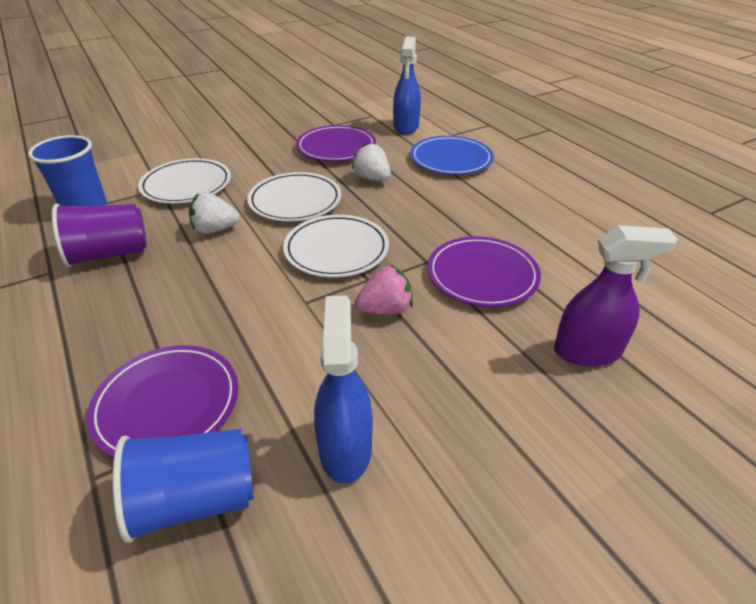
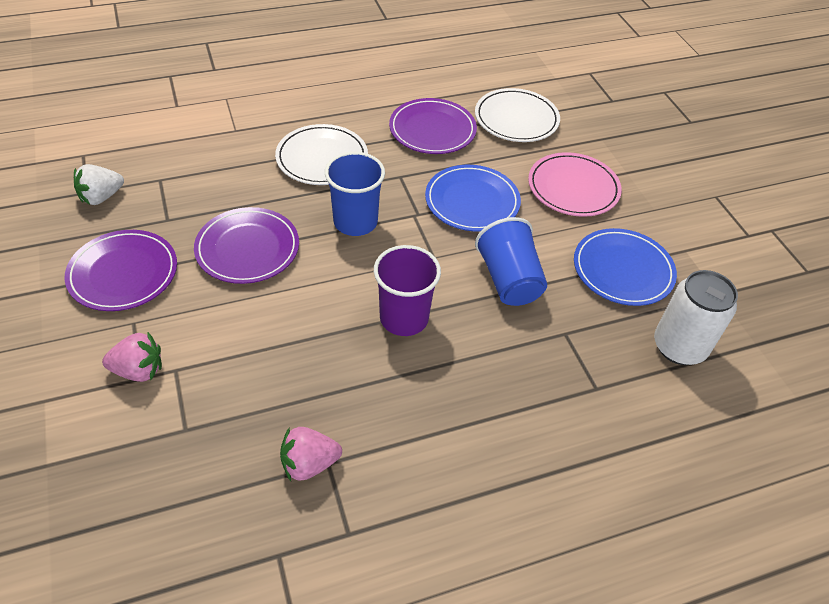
blue plate: 1 -> 2
blue spray bottle: 2 -> 0
pink plate: 0 -> 1
pink strawberry: 1 -> 2
purple spray bottle: 1 -> 0
white can: 0 -> 1
white plate: 3 -> 2
white strawberry: 2 -> 1

